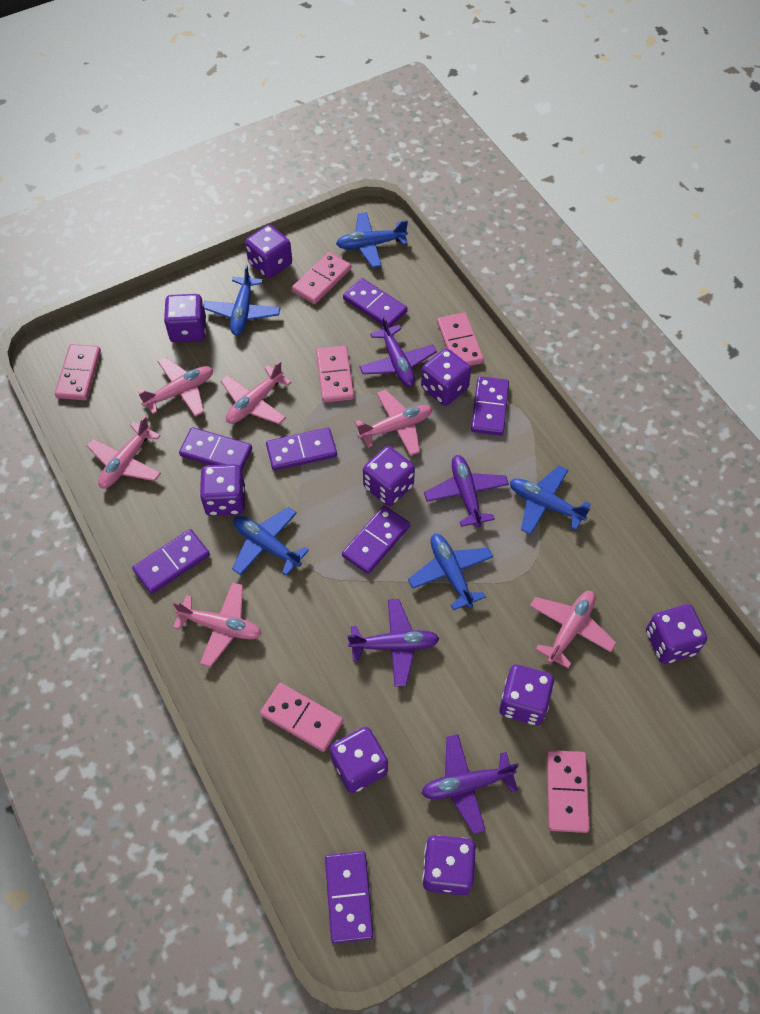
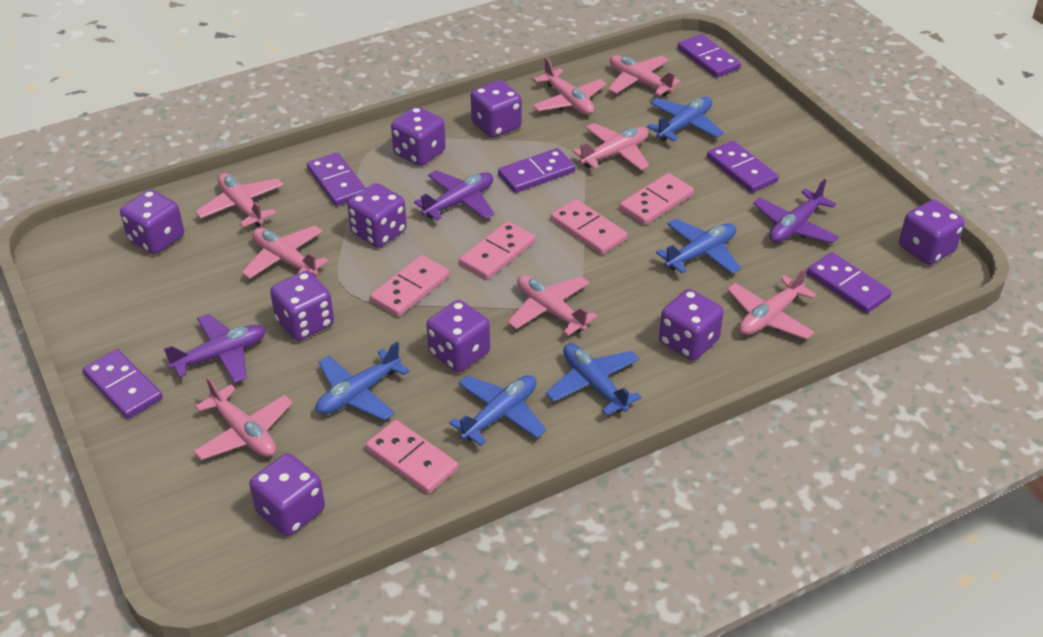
pink domino: 6 -> 5
pink plane: 6 -> 8
purple domino: 7 -> 6
purple plane: 4 -> 3

